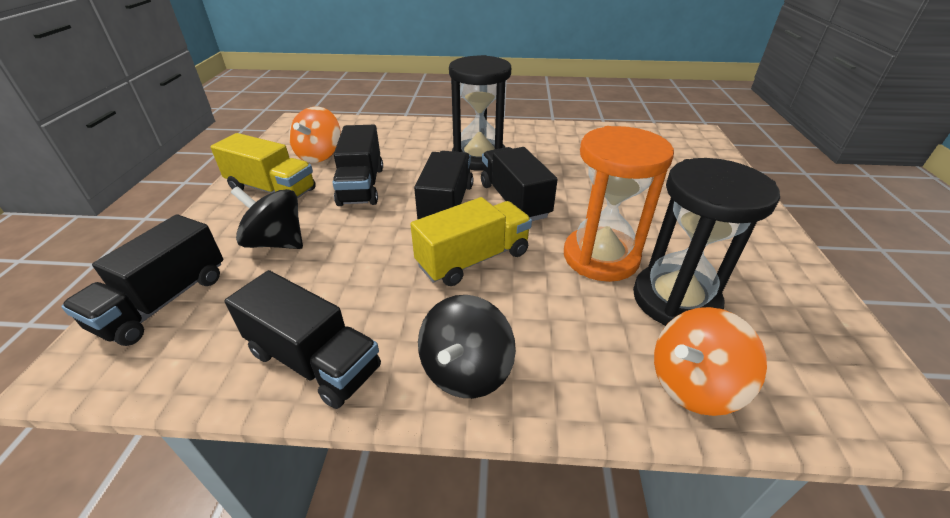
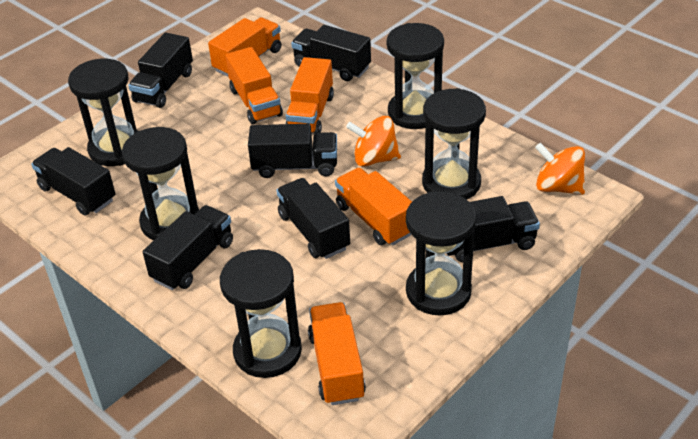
black hourglass: 2 -> 6
black spinning top: 2 -> 0
black truck: 5 -> 7
orange hourglass: 1 -> 0
orange truck: 0 -> 5
yellow truck: 2 -> 0

